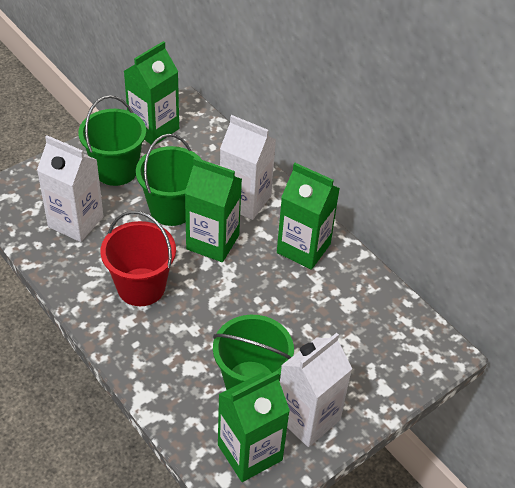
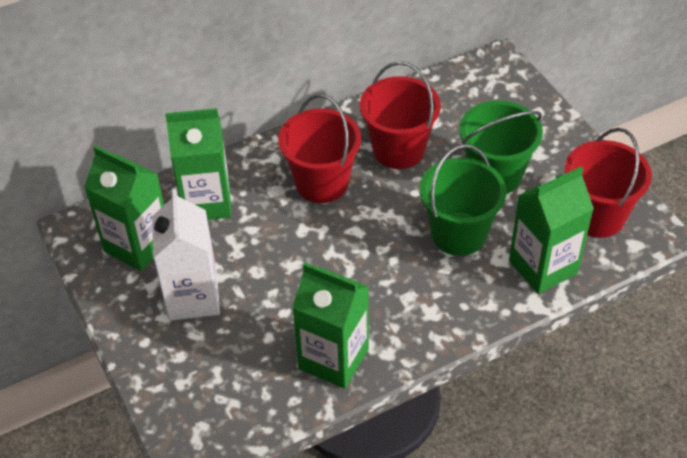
green bucket: 3 -> 2
red bucket: 1 -> 3
white carton: 3 -> 1

